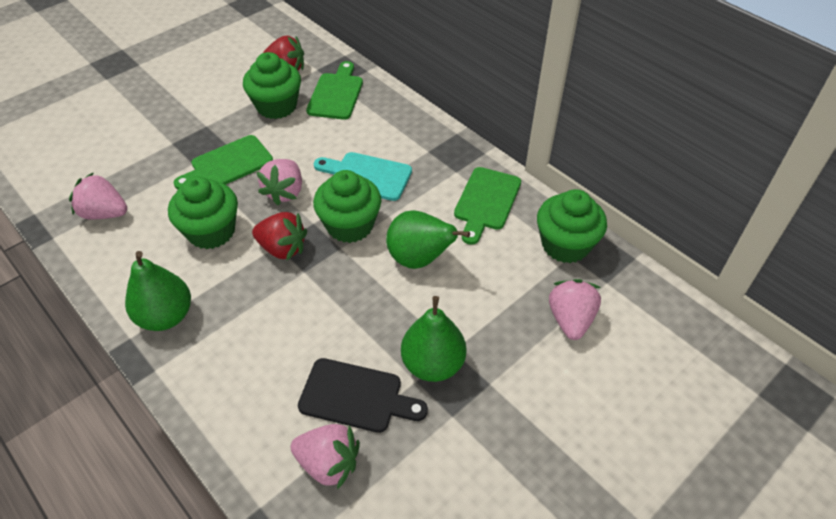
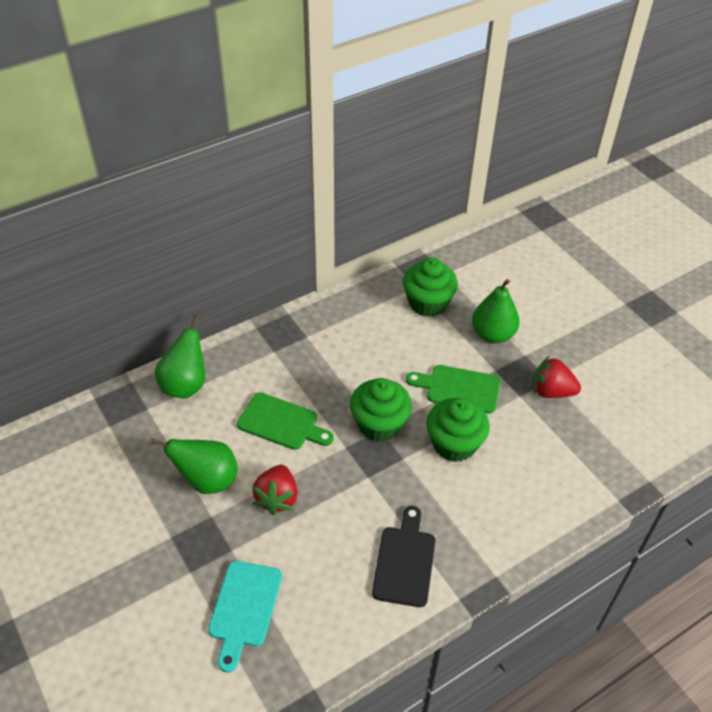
green cupcake: 4 -> 3
green cutting board: 3 -> 2
pink strawberry: 4 -> 0

